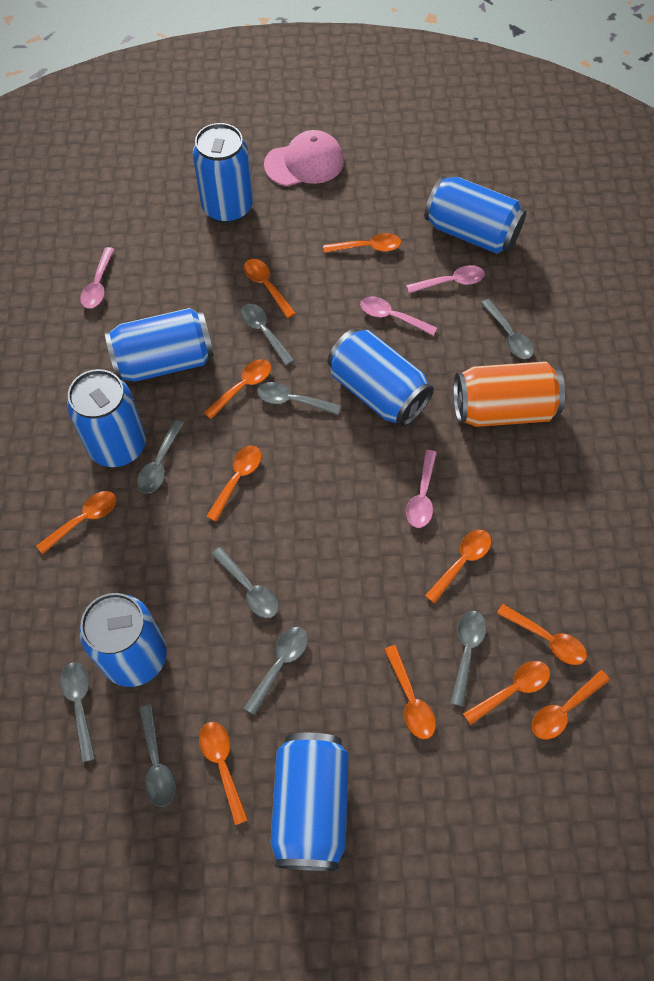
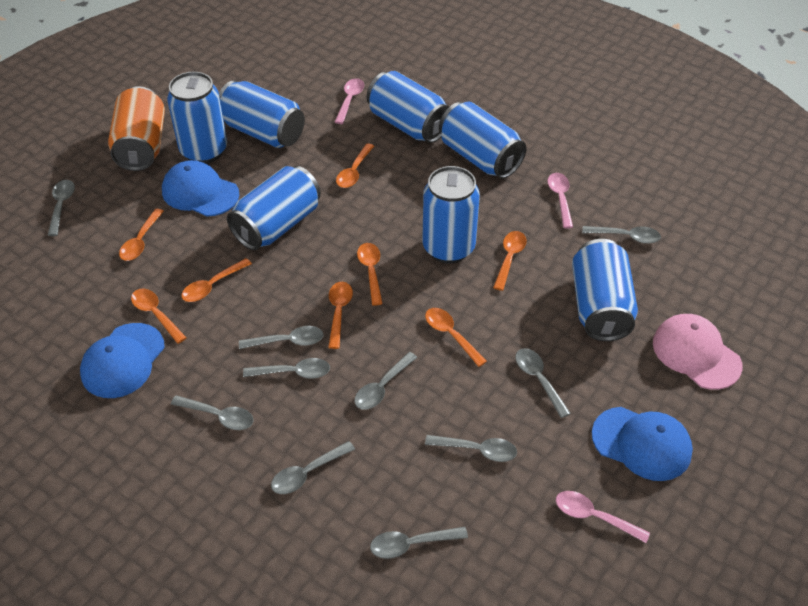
blue cap: 0 -> 3
grey spoon: 9 -> 10
orange spoon: 11 -> 8
pink spoon: 4 -> 3

